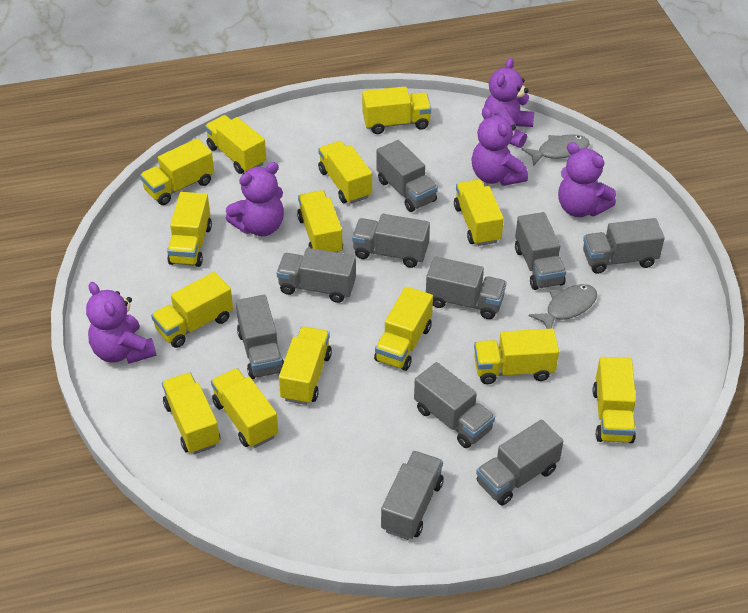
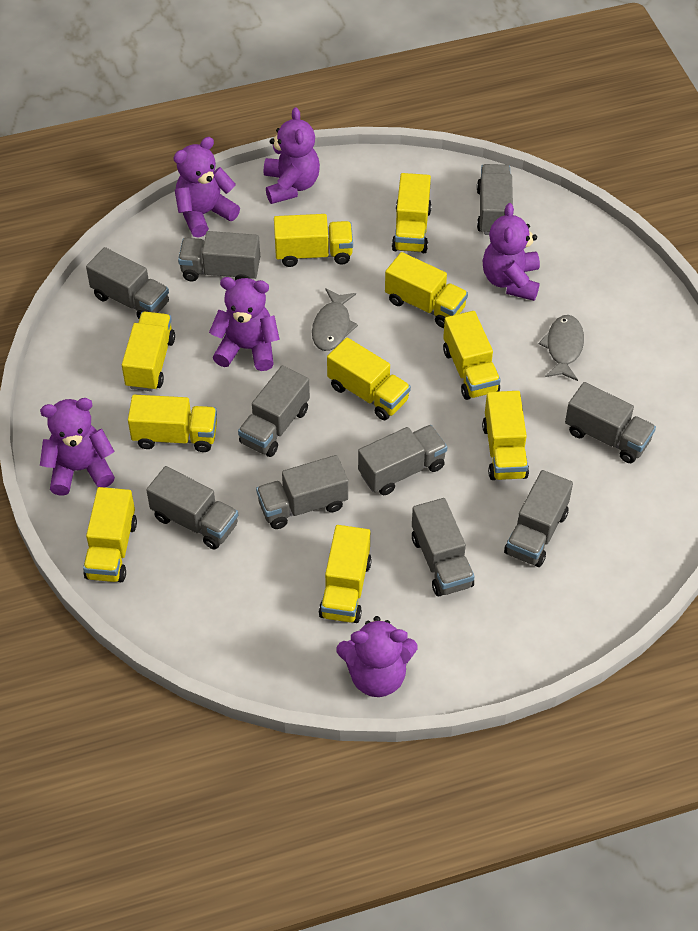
purple teddy bear: 5 -> 6
yellow truck: 14 -> 10

